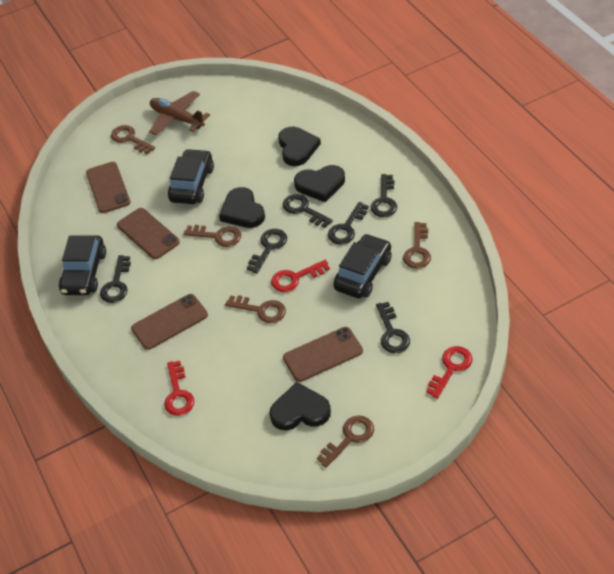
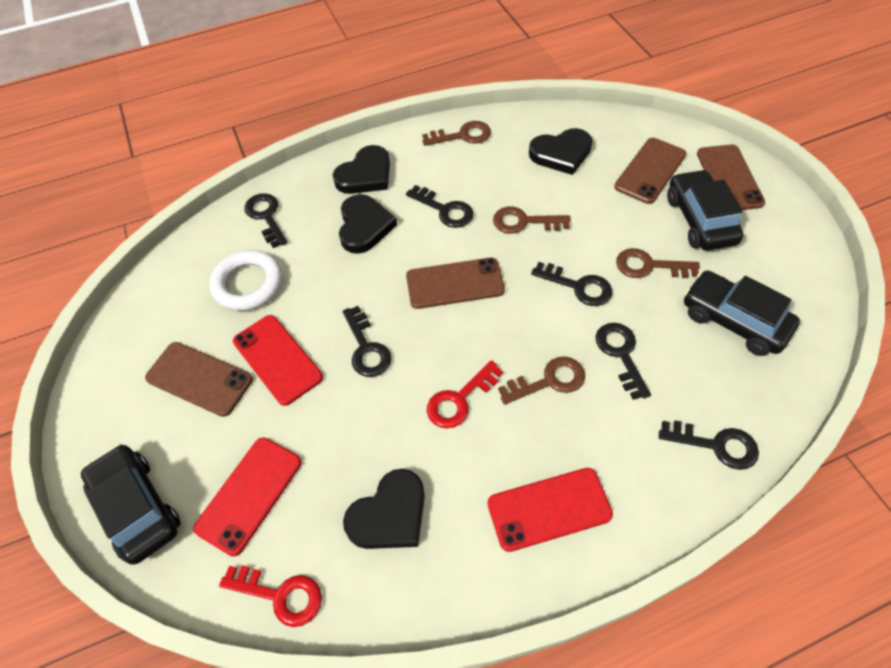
brown key: 5 -> 4
brown plane: 1 -> 0
red key: 3 -> 2
red phone: 0 -> 3
white ring: 0 -> 1

